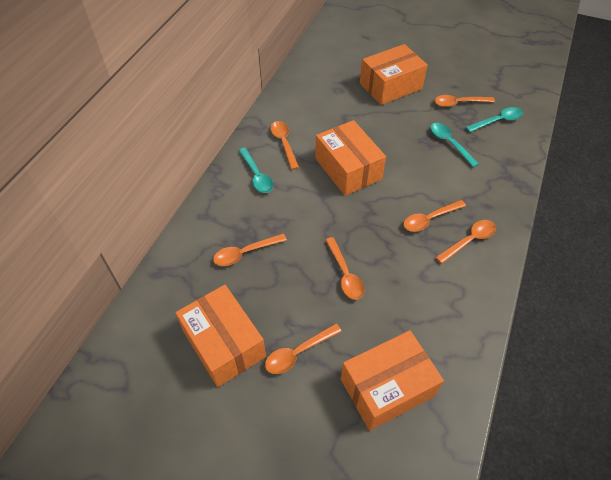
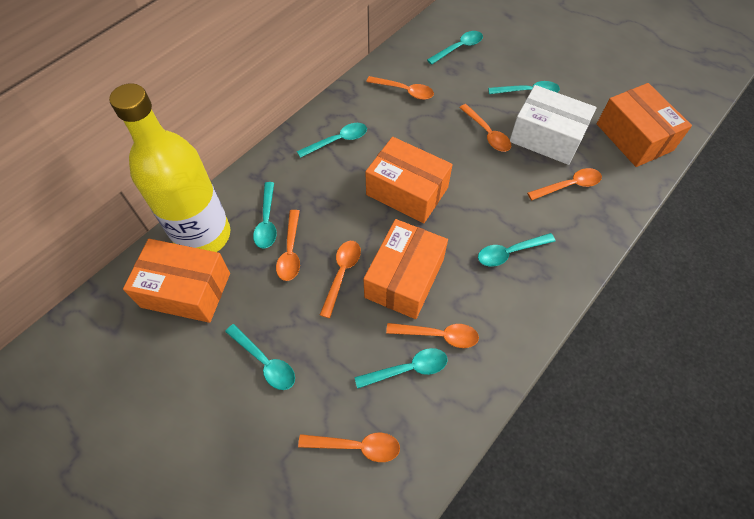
turquoise spoon: 3 -> 7
white box: 0 -> 1
yellow bottle: 0 -> 1

